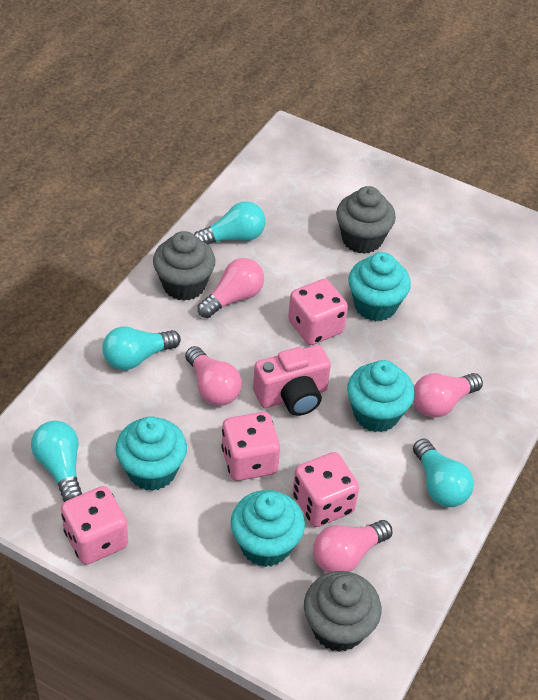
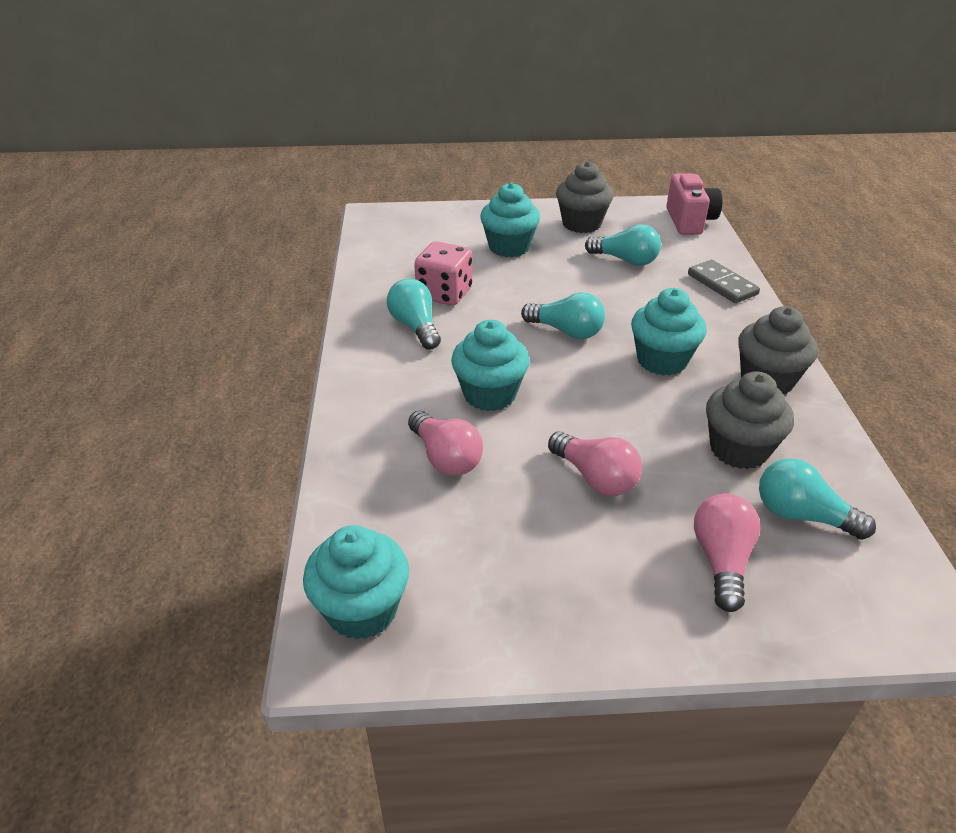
grey domino: 0 -> 1
pink dice: 4 -> 1
pink light bulb: 4 -> 3

